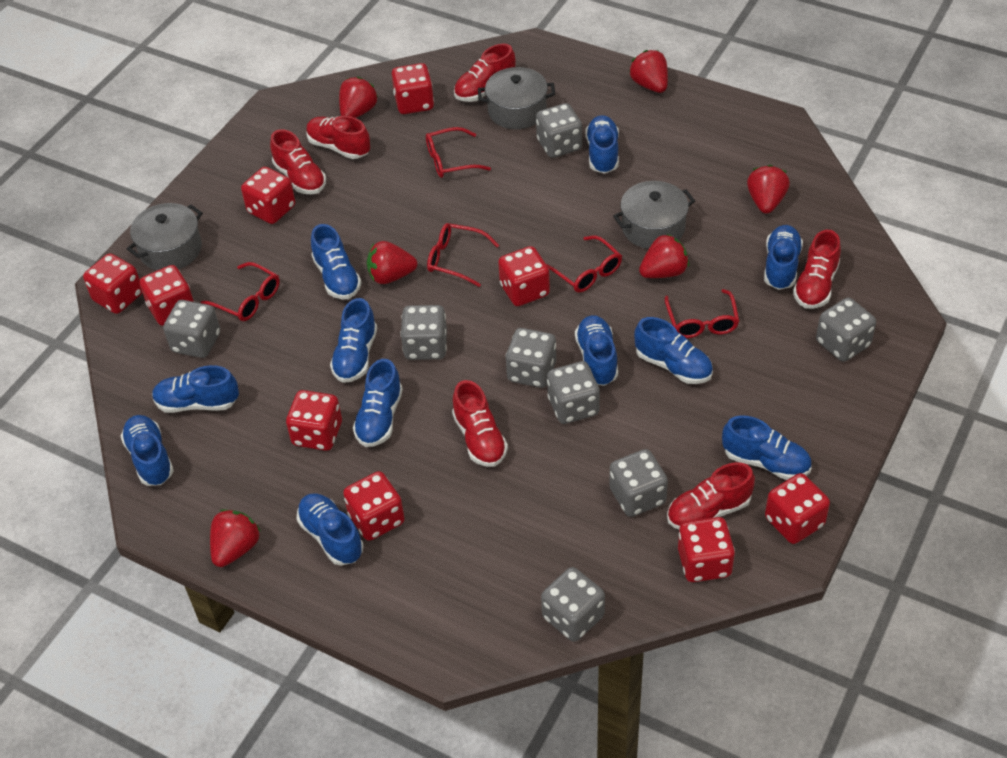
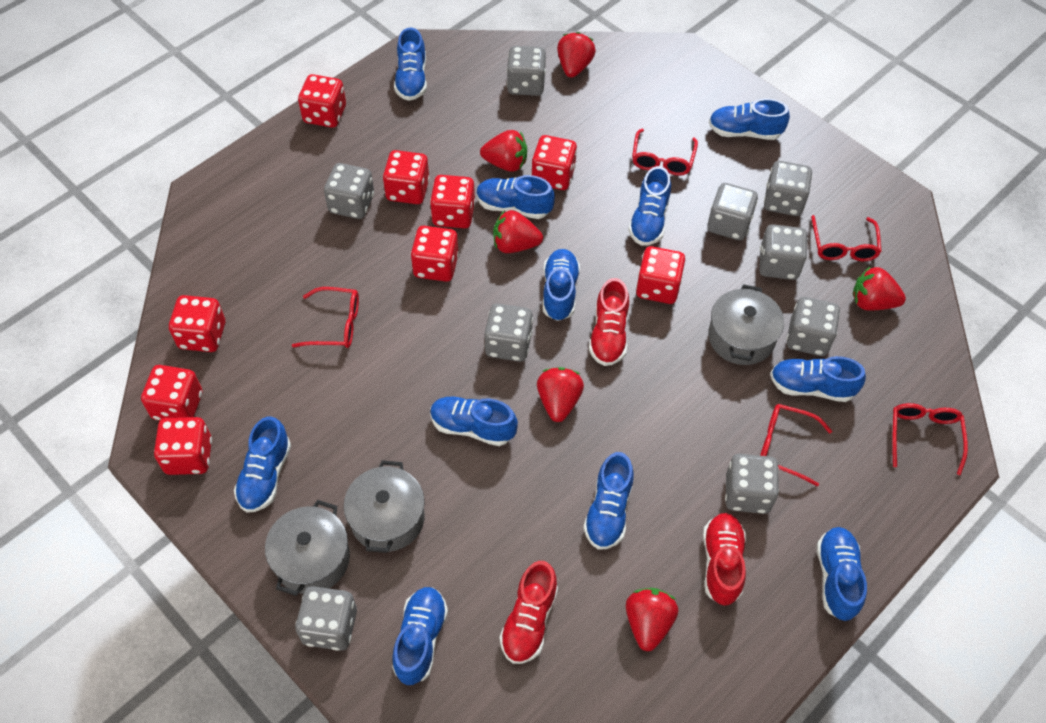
grey dice: 8 -> 9
red shoe: 6 -> 3

